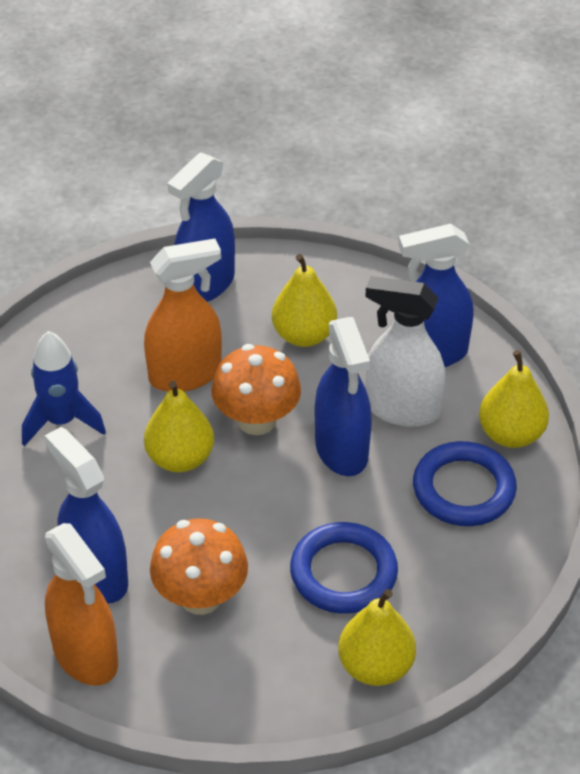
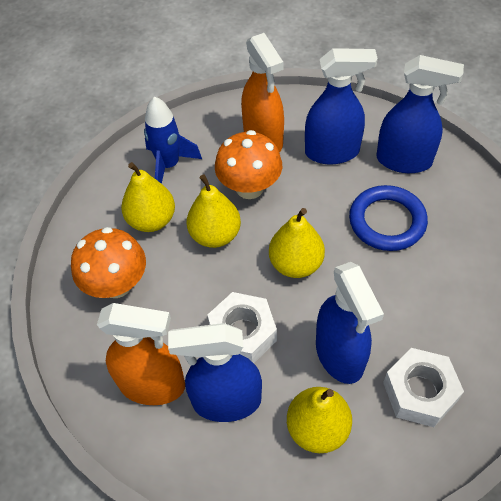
blue ring: 2 -> 1
white nut: 0 -> 2
white spray bottle: 1 -> 0

